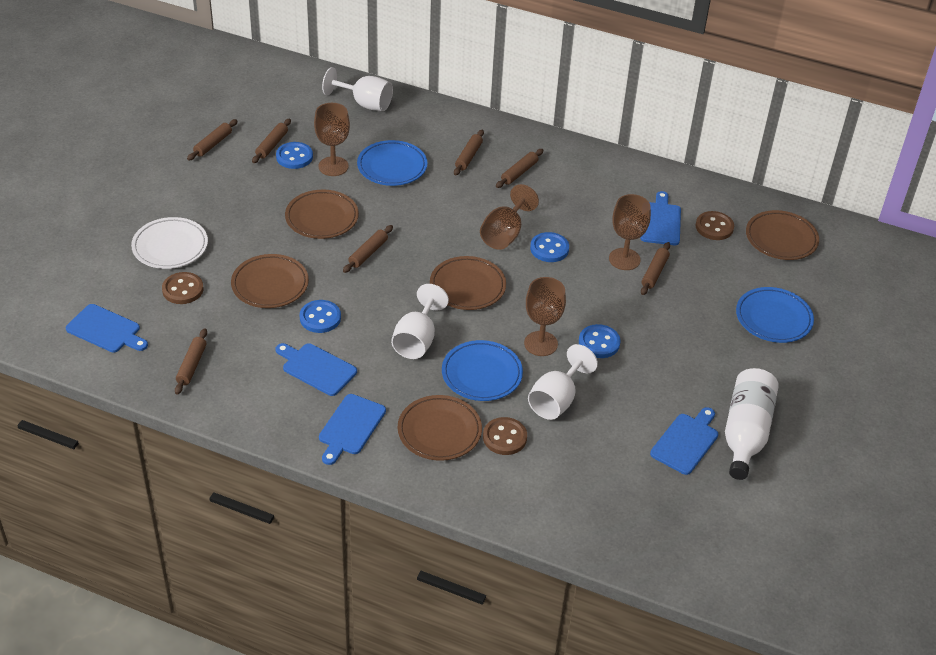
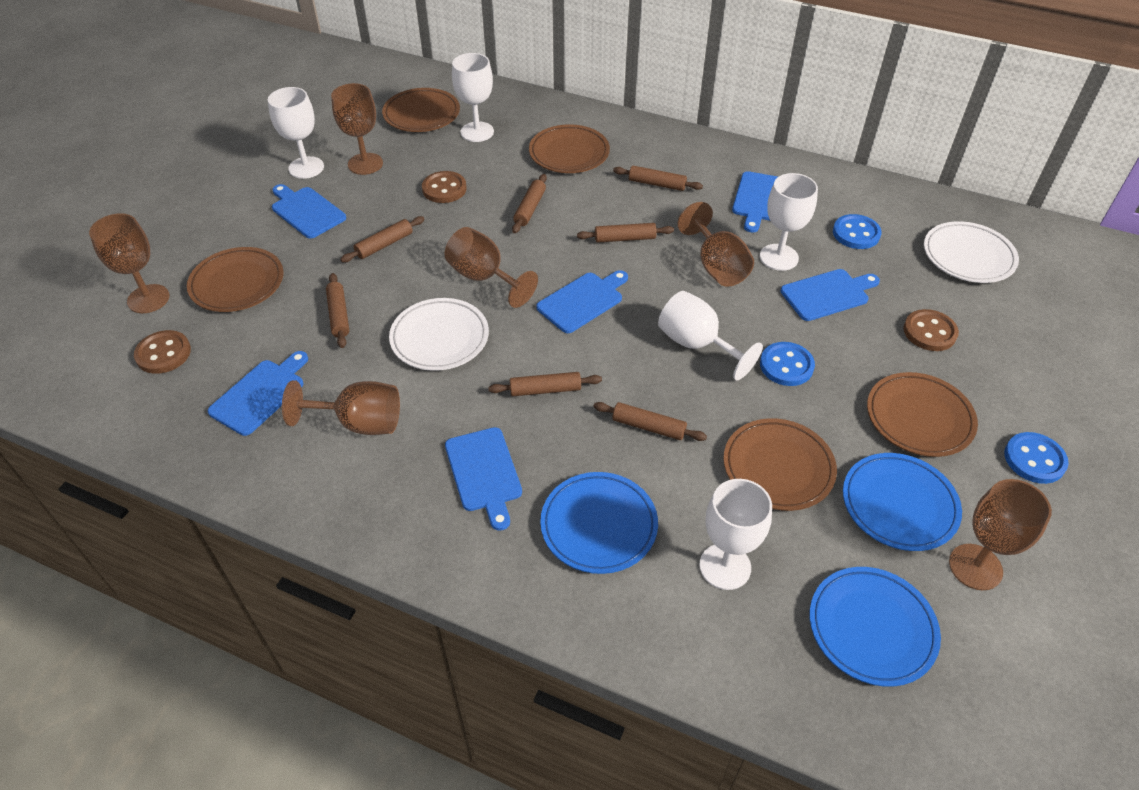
blue button: 4 -> 3
blue cutting board: 5 -> 6
brown goblet: 4 -> 6
white bottle: 1 -> 0
white goblet: 3 -> 5
white plate: 1 -> 2

